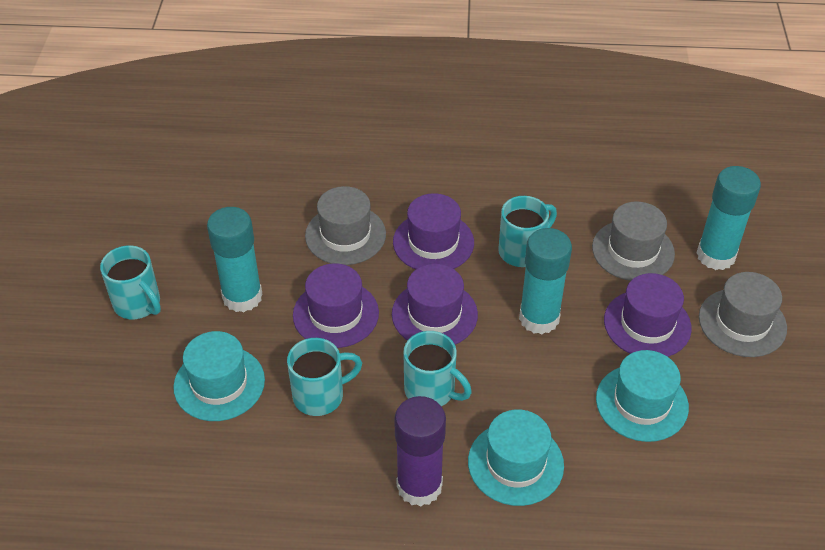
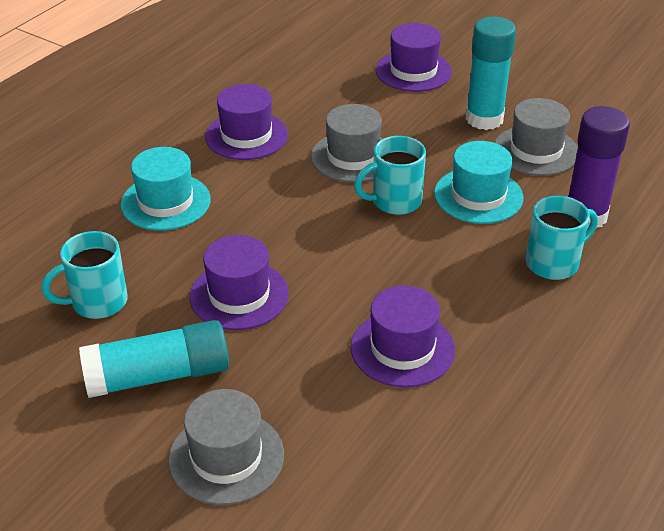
turquoise glue stick: 3 -> 2
turquoise hat: 3 -> 2
turquoise mug: 4 -> 3

